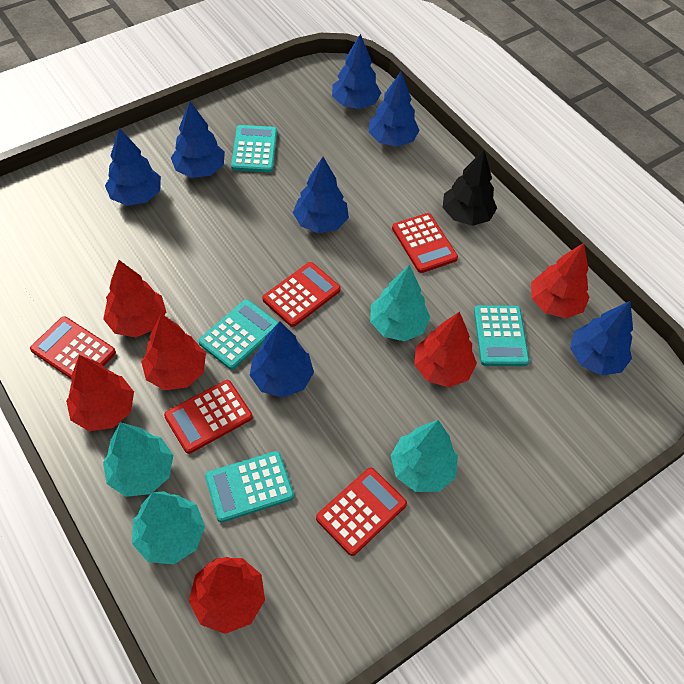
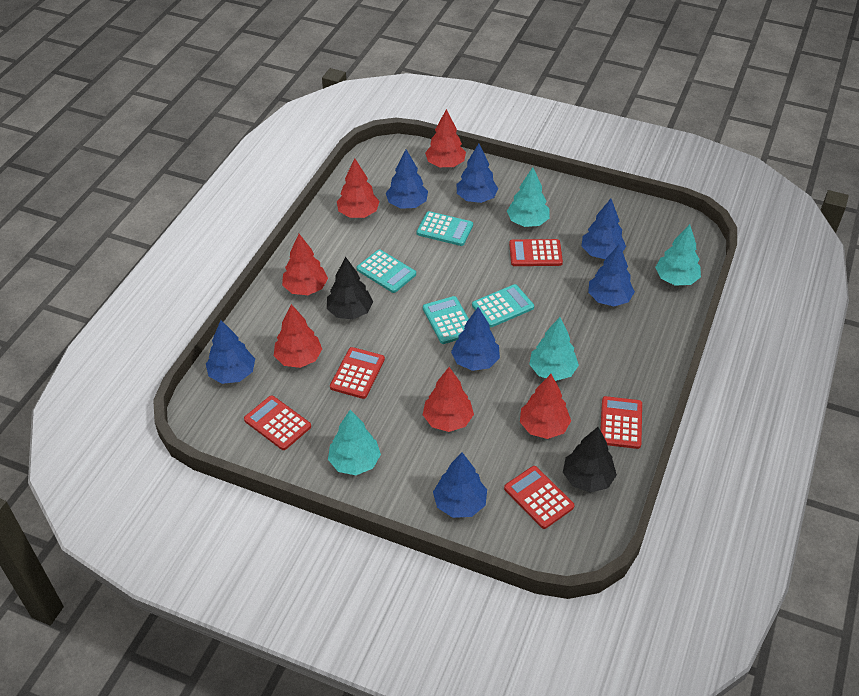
black tree: 1 -> 2

